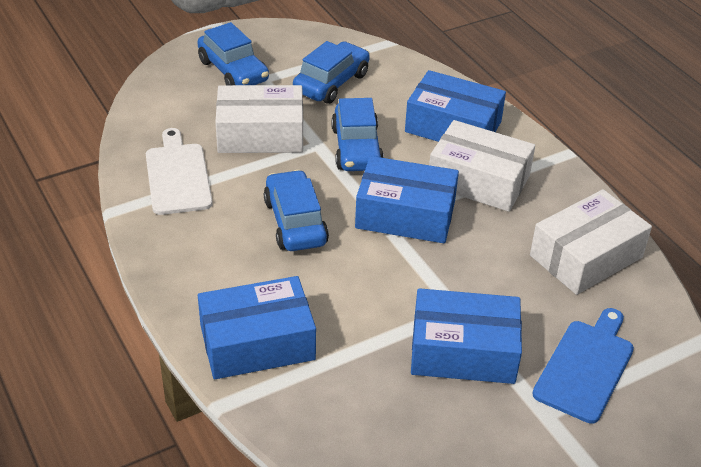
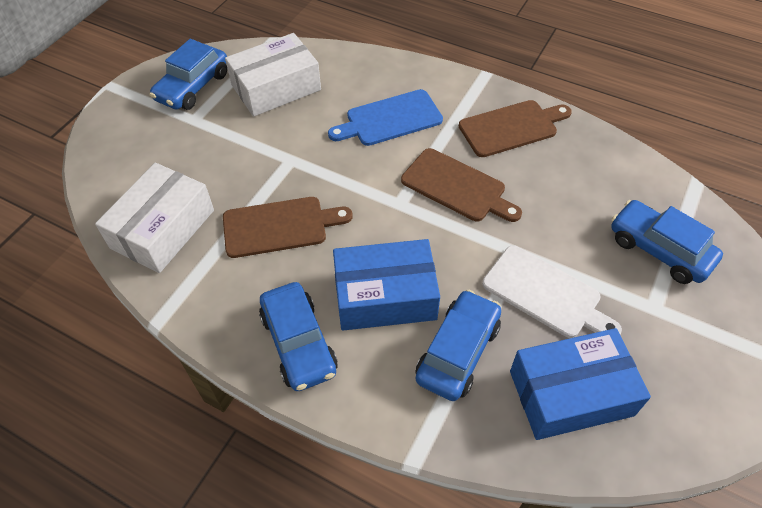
blue box: 4 -> 2
brown cutting board: 0 -> 3
white box: 3 -> 2

